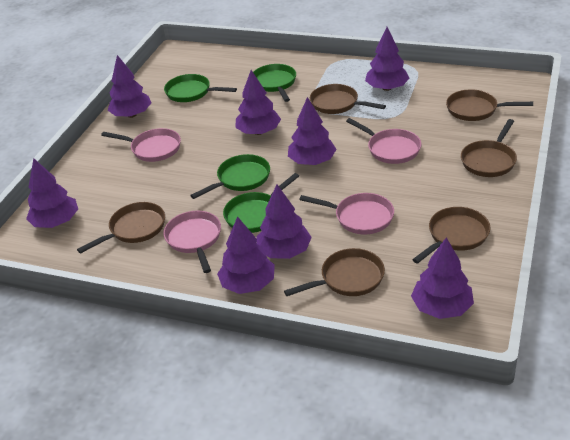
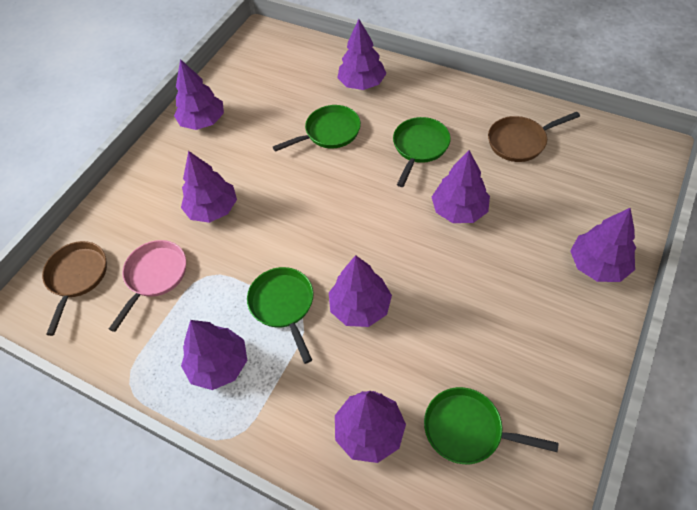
brown pan: 6 -> 2
pink pan: 4 -> 1

